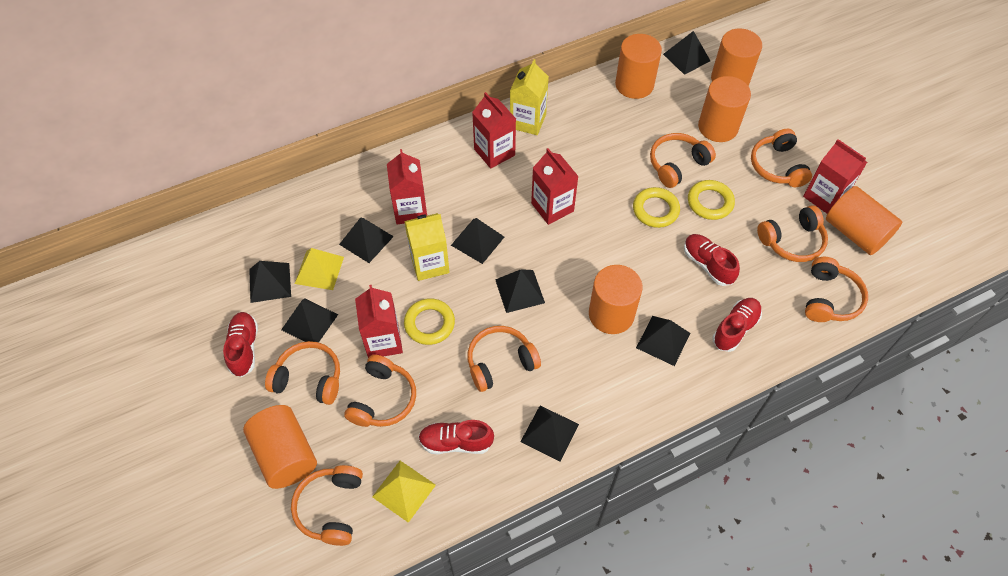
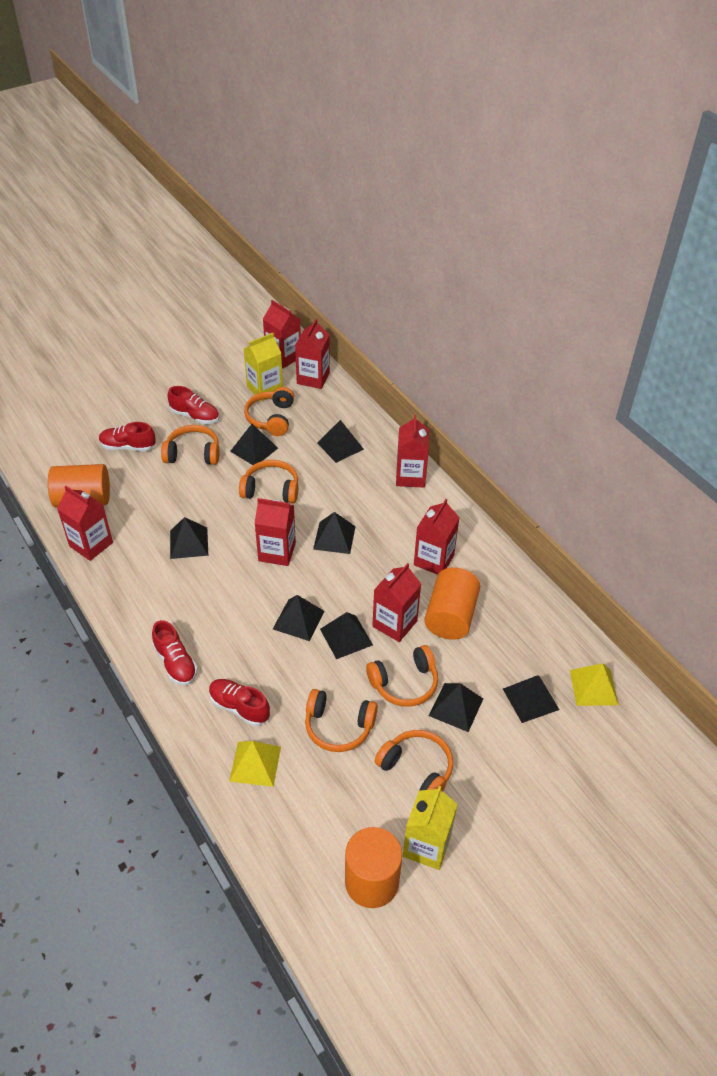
orange cylinder: 6 -> 3
orange headphones: 8 -> 6
red carton: 5 -> 7
yellow ring: 3 -> 0

